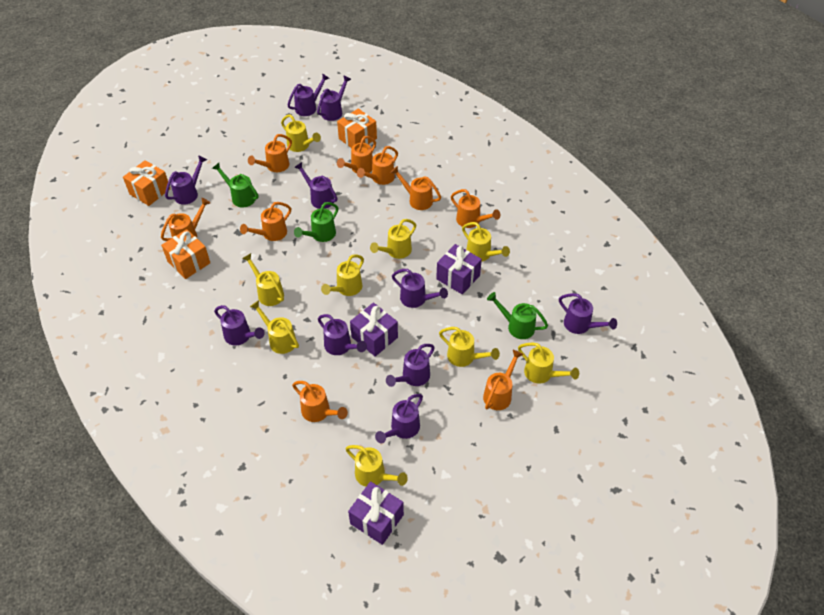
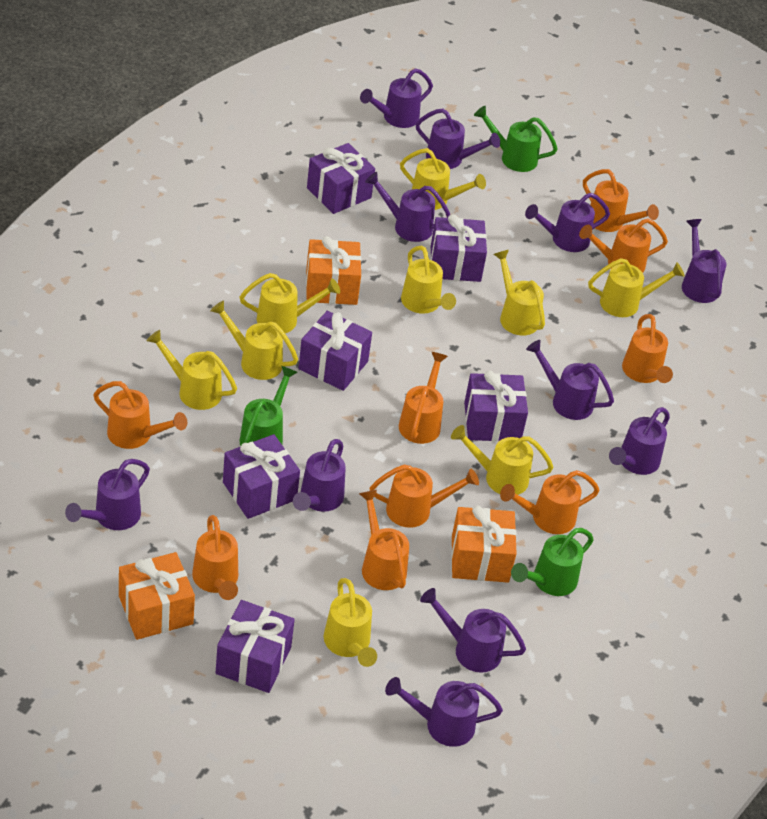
purple gift: 3 -> 6
purple watering can: 10 -> 11

